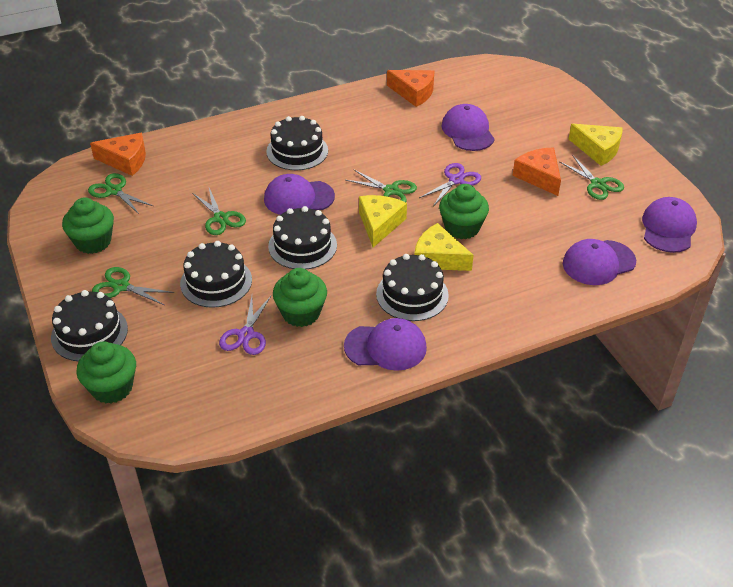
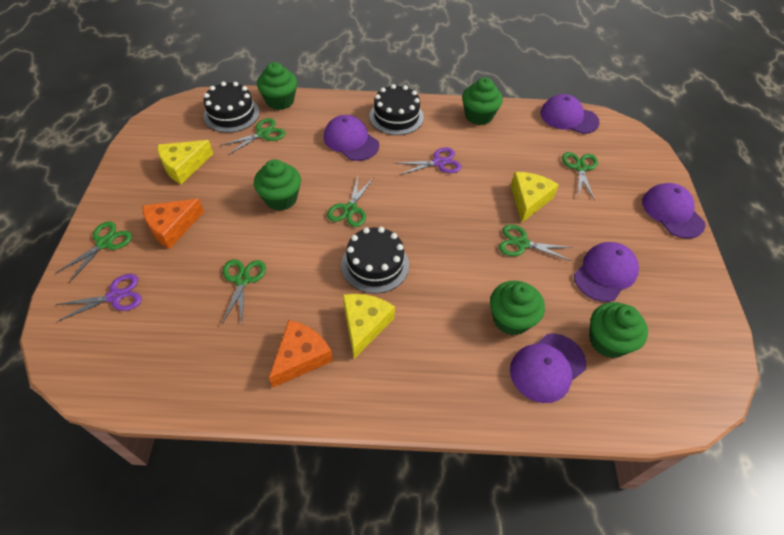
black cake: 5 -> 3
green cupcake: 4 -> 5
green scissors: 5 -> 6
orange cheese: 3 -> 2

